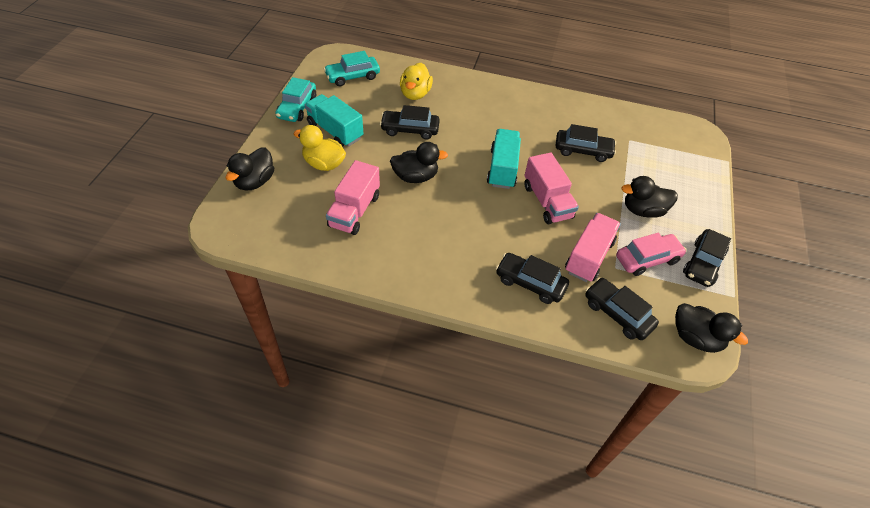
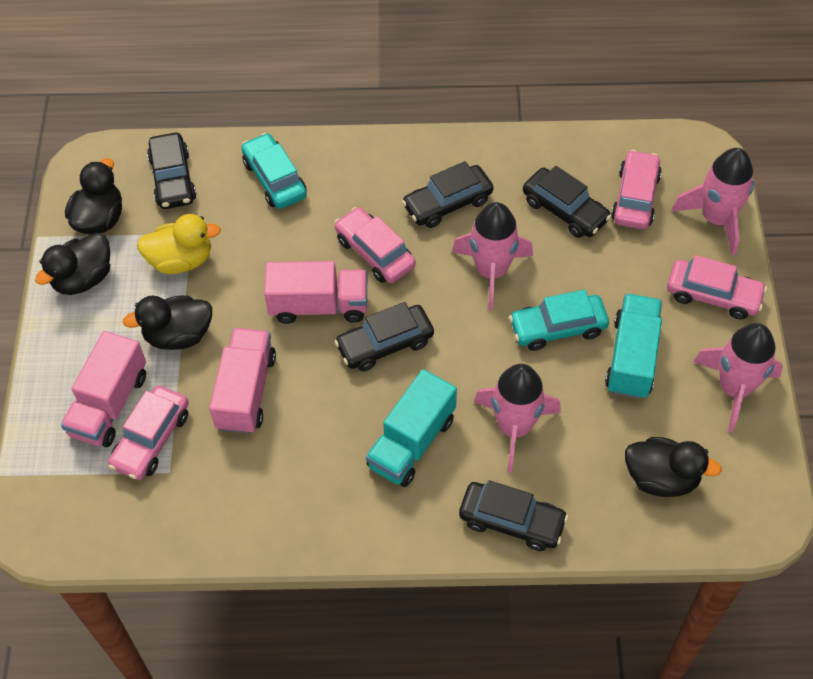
pink car: 1 -> 4
pink rocket: 0 -> 4
yellow duck: 2 -> 1

